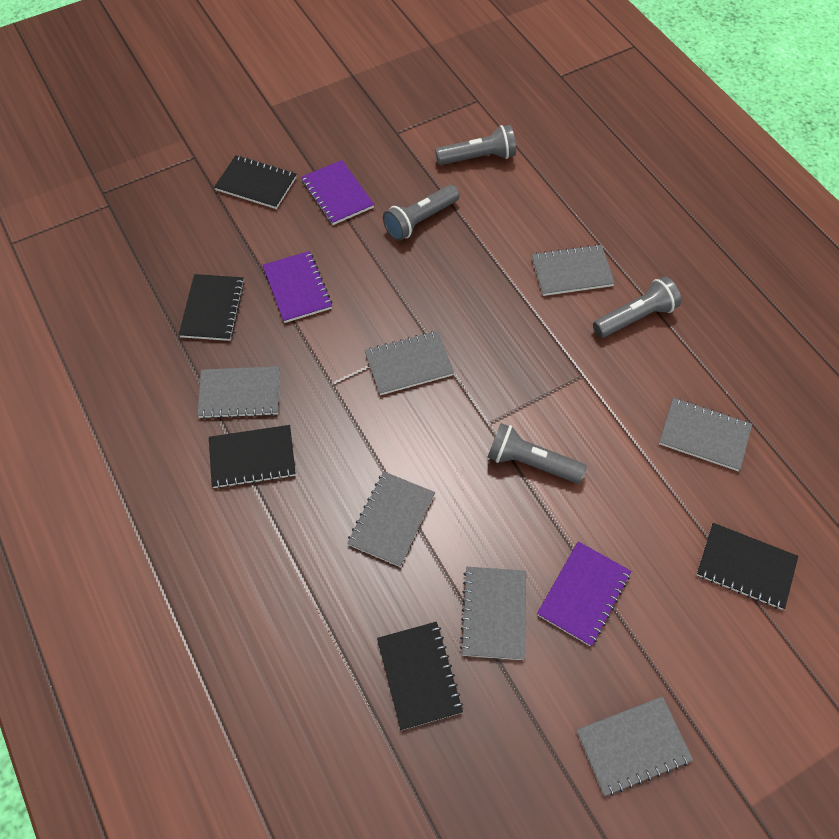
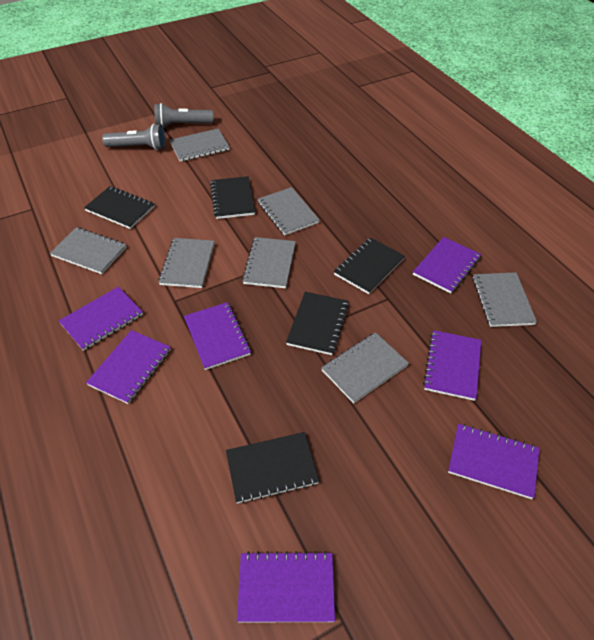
grey flashlight: 4 -> 2
purple notebook: 3 -> 7

